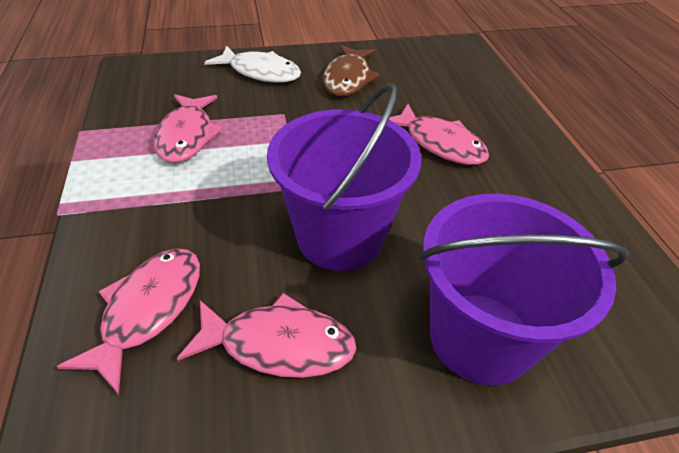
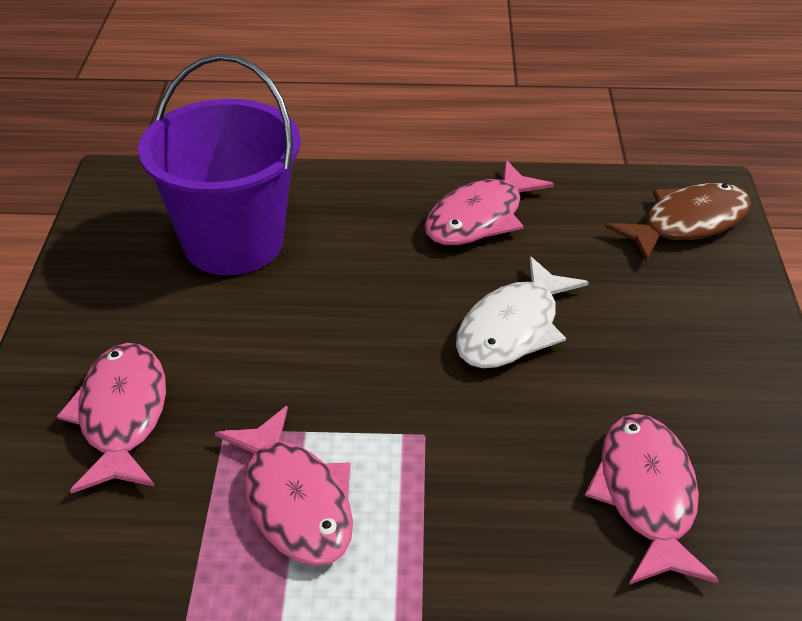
purple bucket: 2 -> 1

